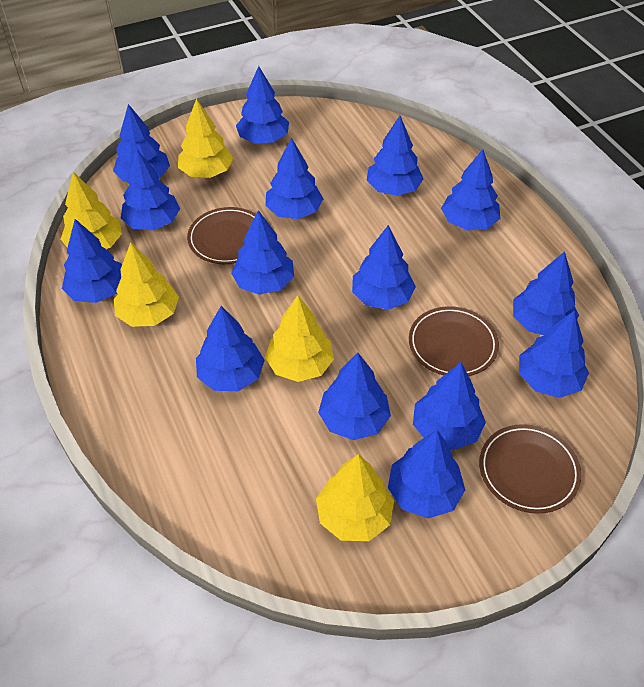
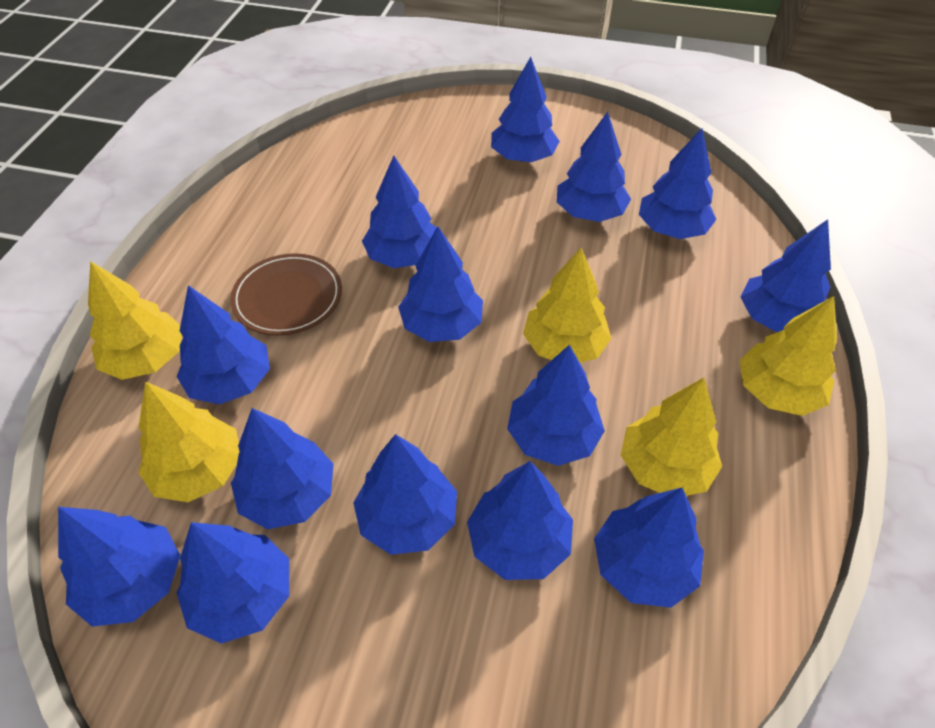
blue tree: 15 -> 14
brown plate: 3 -> 1

